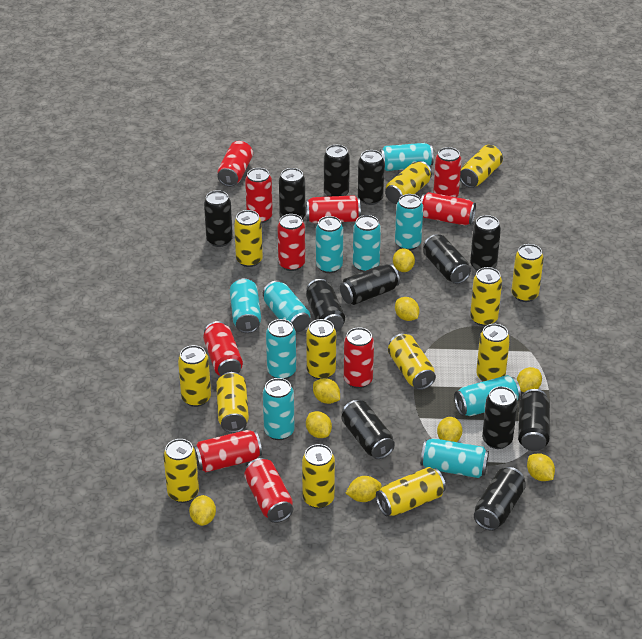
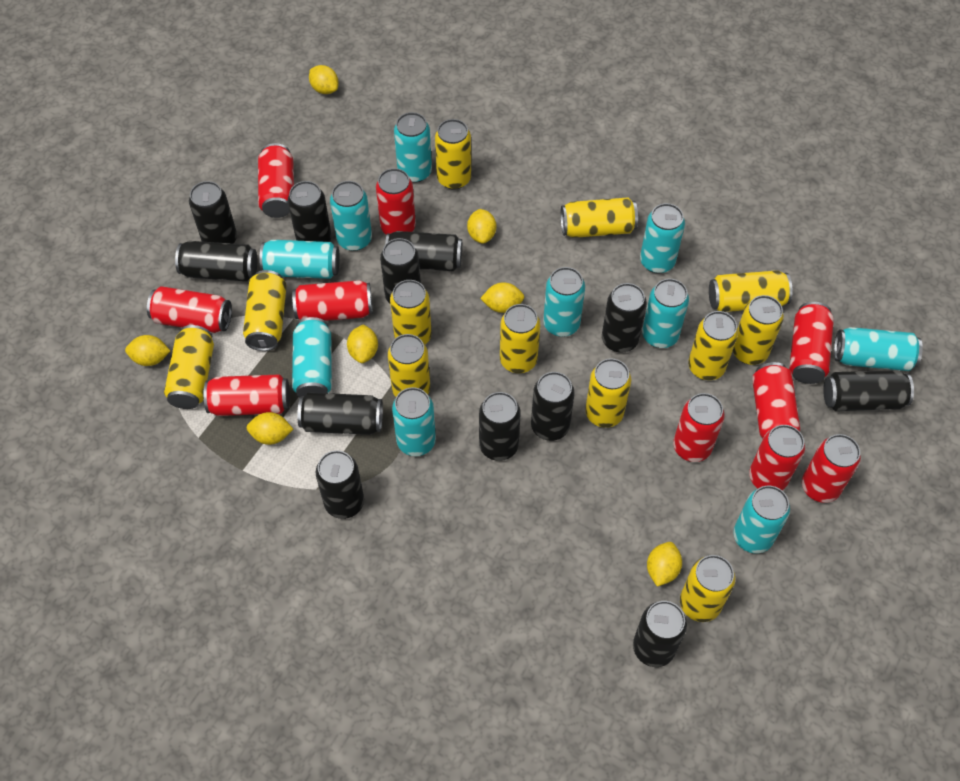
yellow can: 13 -> 12
yellow lemon: 9 -> 7

